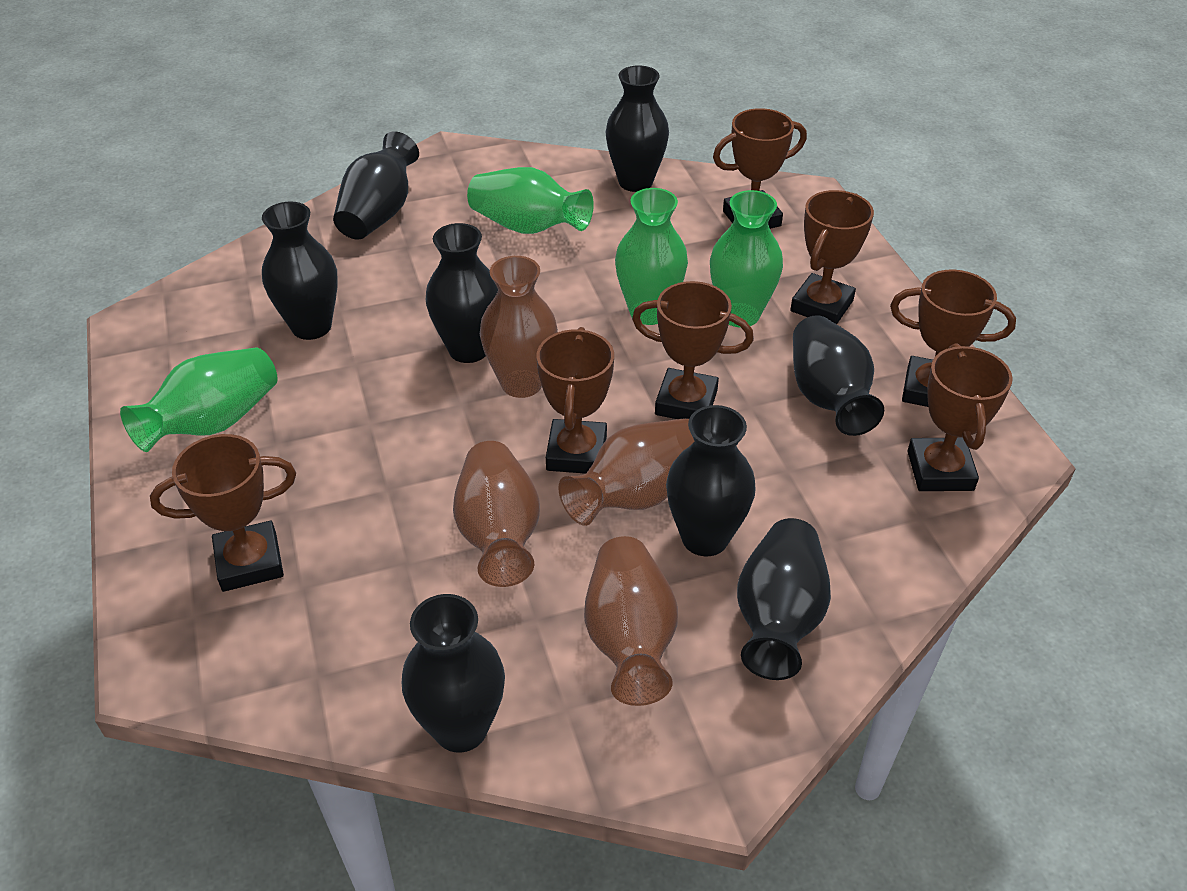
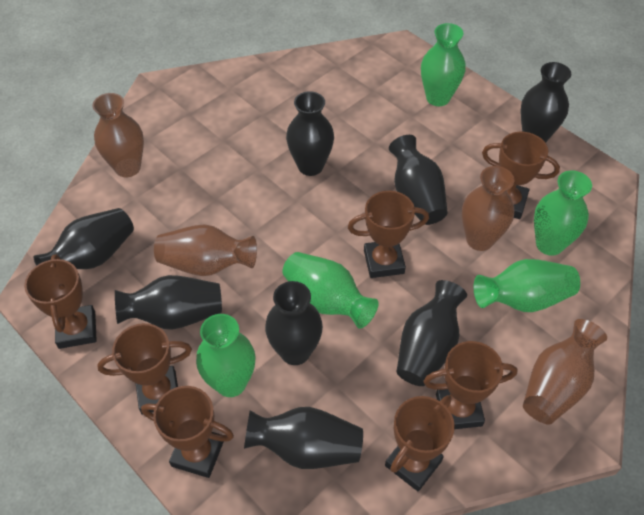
green vase: 4 -> 5

